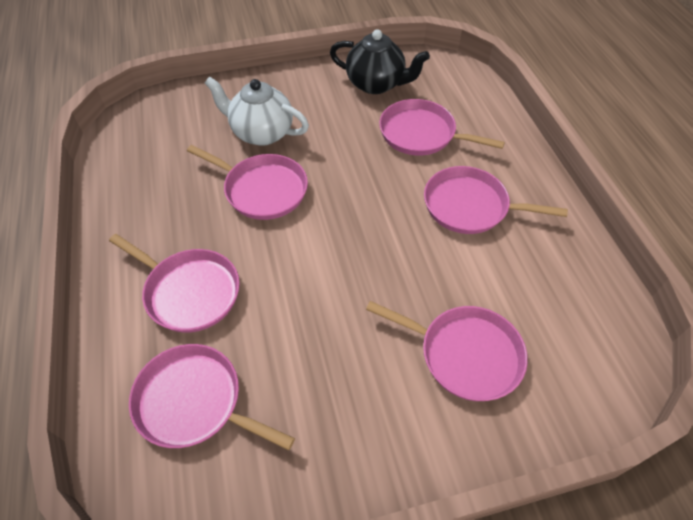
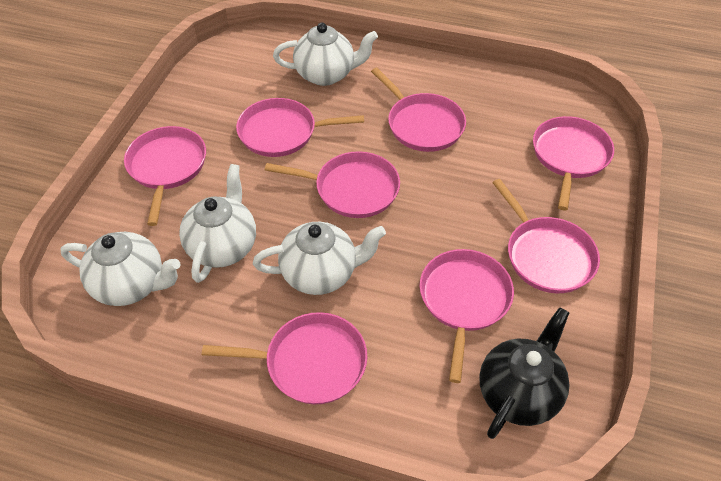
pink pan: 6 -> 8
white teapot: 1 -> 4

